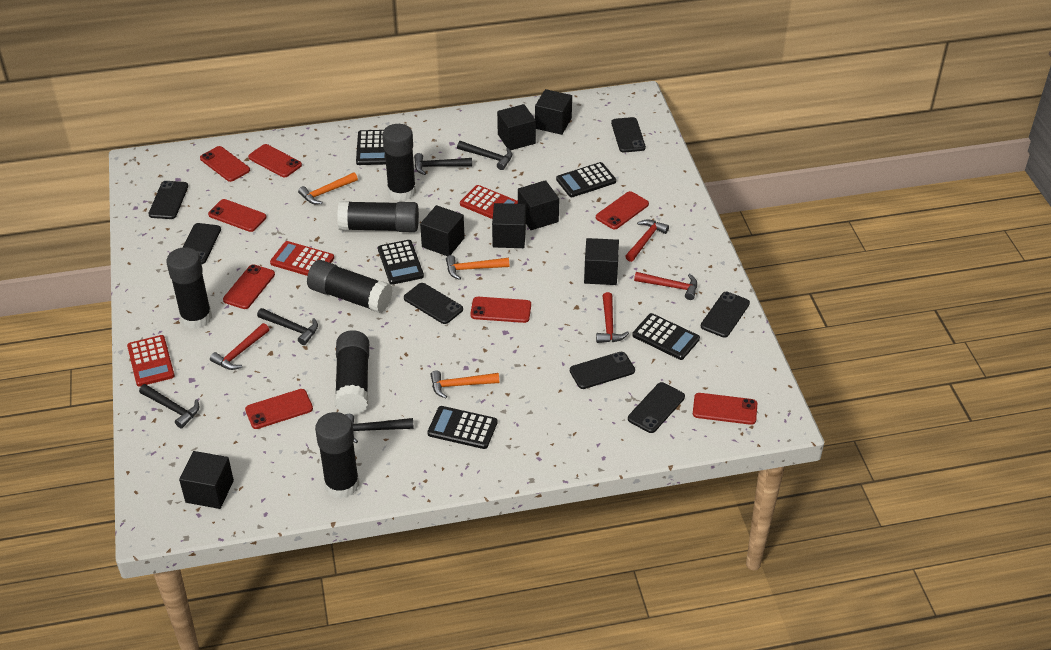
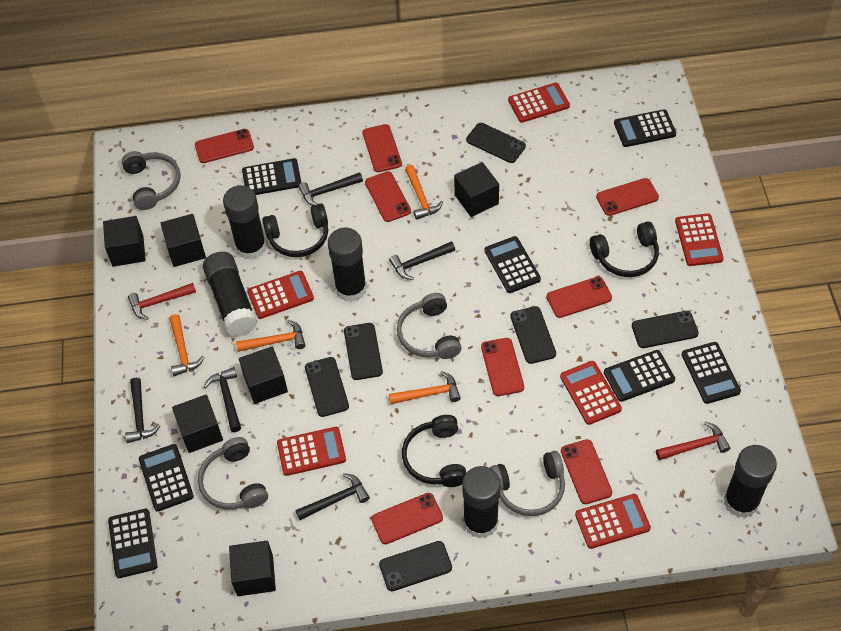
black calculator: 5 -> 7
black cube: 7 -> 6
black glue stick: 6 -> 5
black headphones: 0 -> 3
black phone: 7 -> 6
grey headphones: 0 -> 4
orange hammer: 3 -> 4
red calculator: 3 -> 6
red hammer: 4 -> 2

